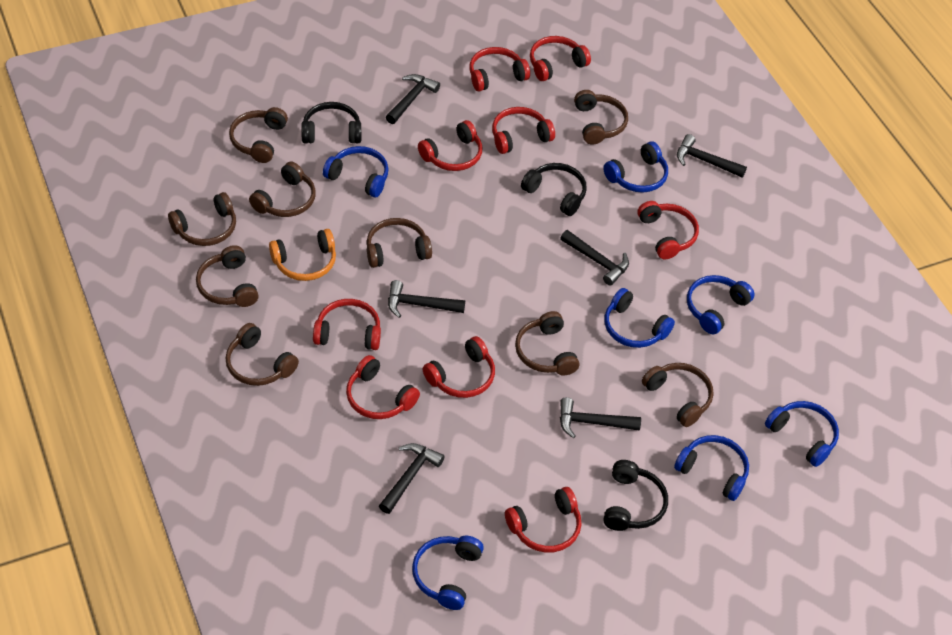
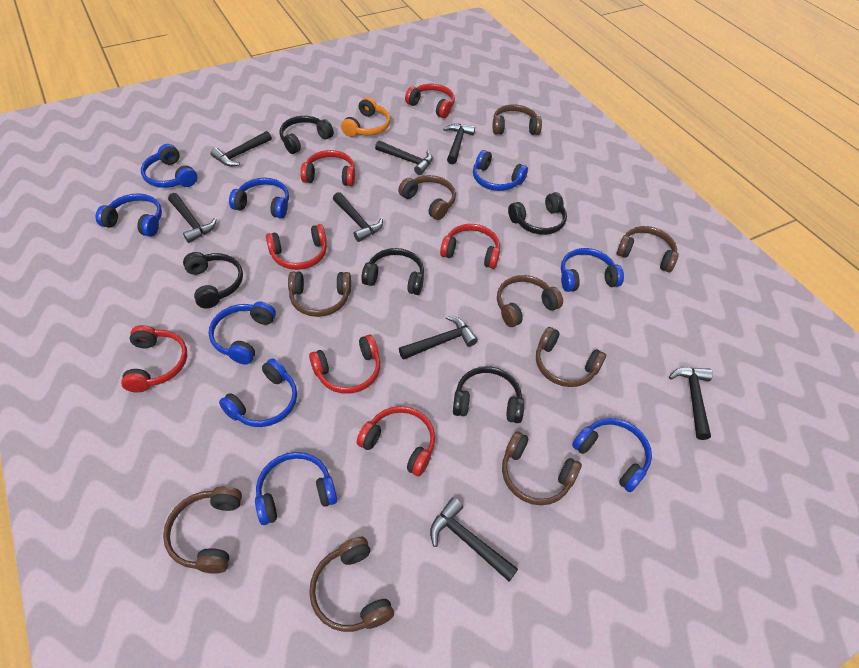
black hammer: 6 -> 8
black headphones: 3 -> 5
blue headphones: 7 -> 9
red headphones: 9 -> 7

